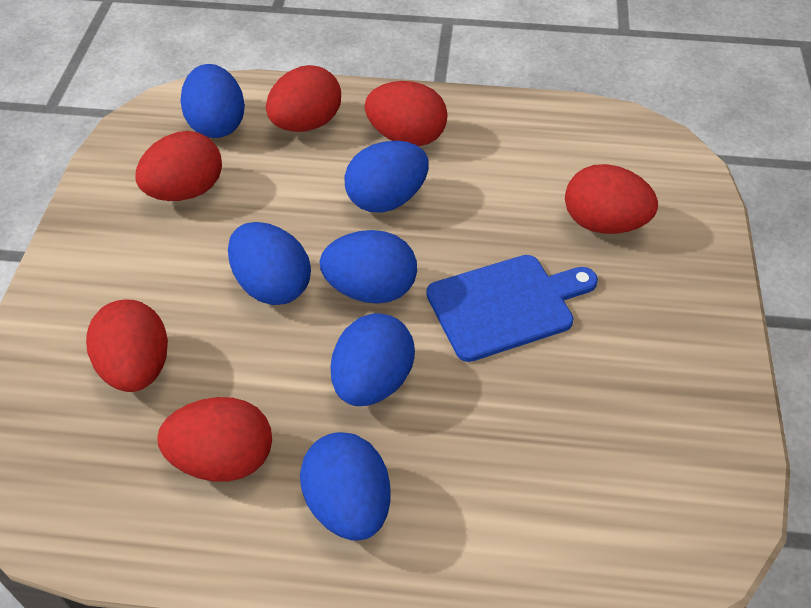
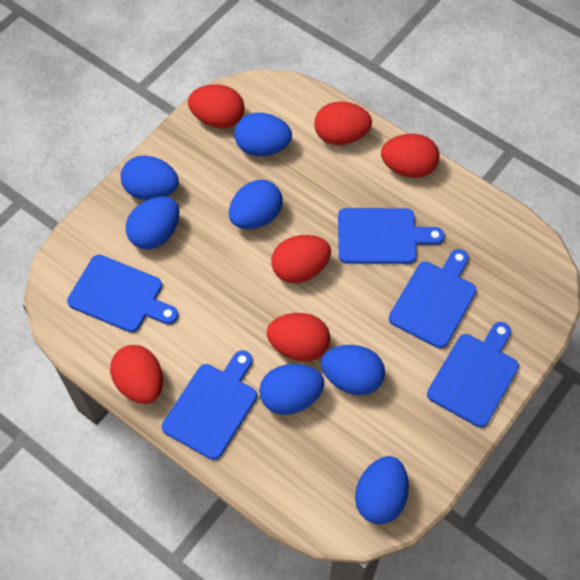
blue cutting board: 1 -> 5
blue egg: 6 -> 7

